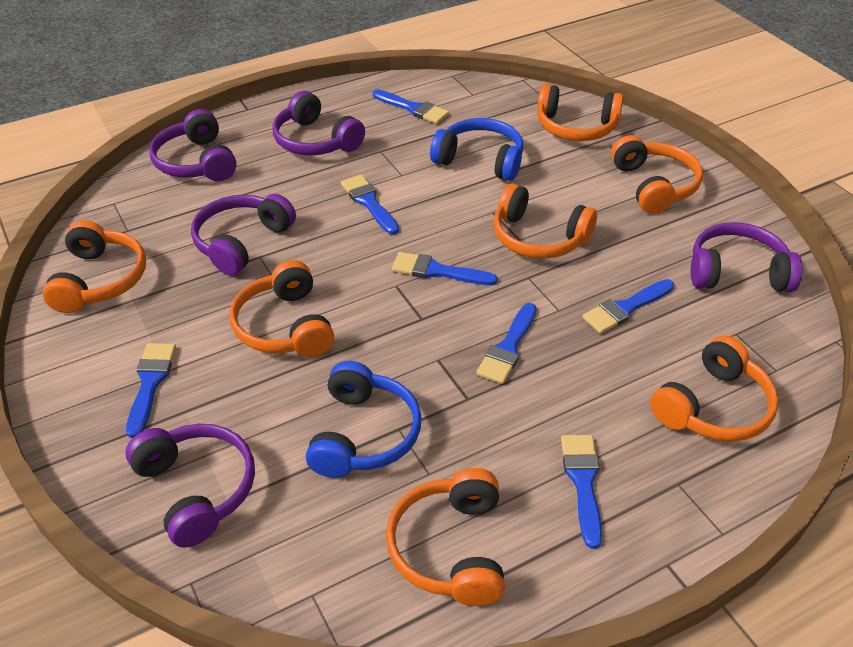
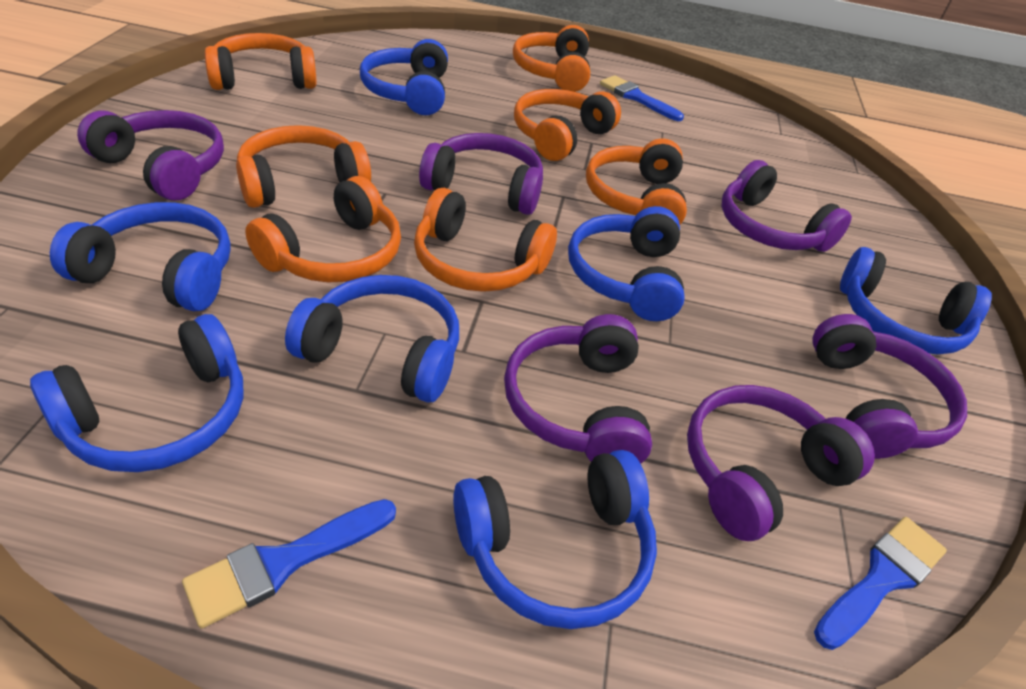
blue brush: 7 -> 3
blue headphones: 2 -> 7
purple headphones: 5 -> 6

